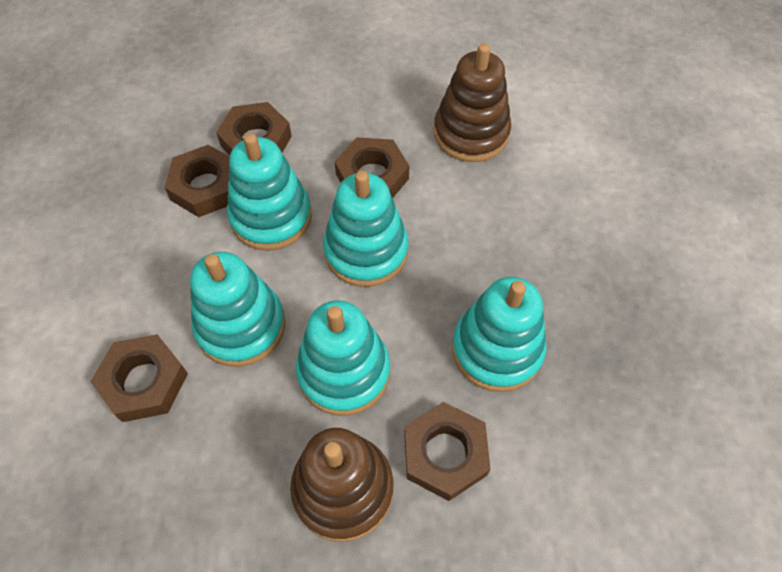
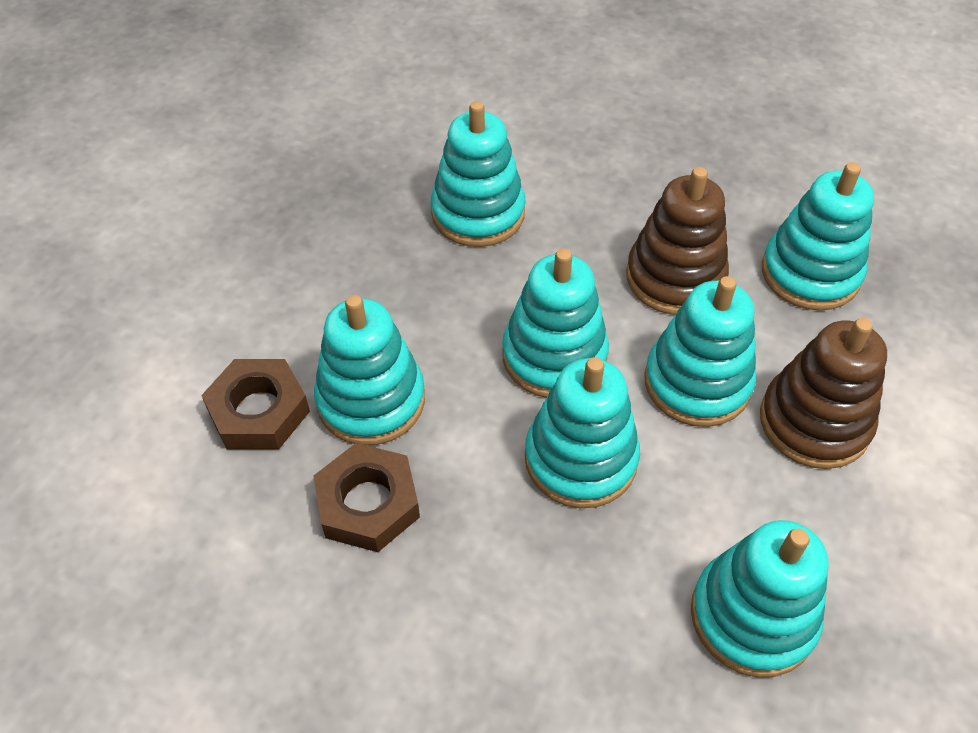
brown nut: 5 -> 2
turquoise stacking toy: 5 -> 7

